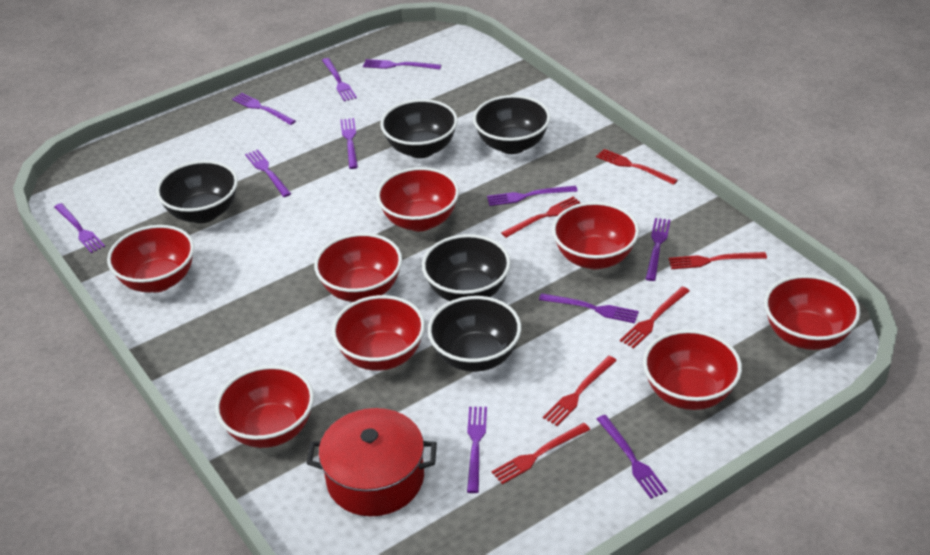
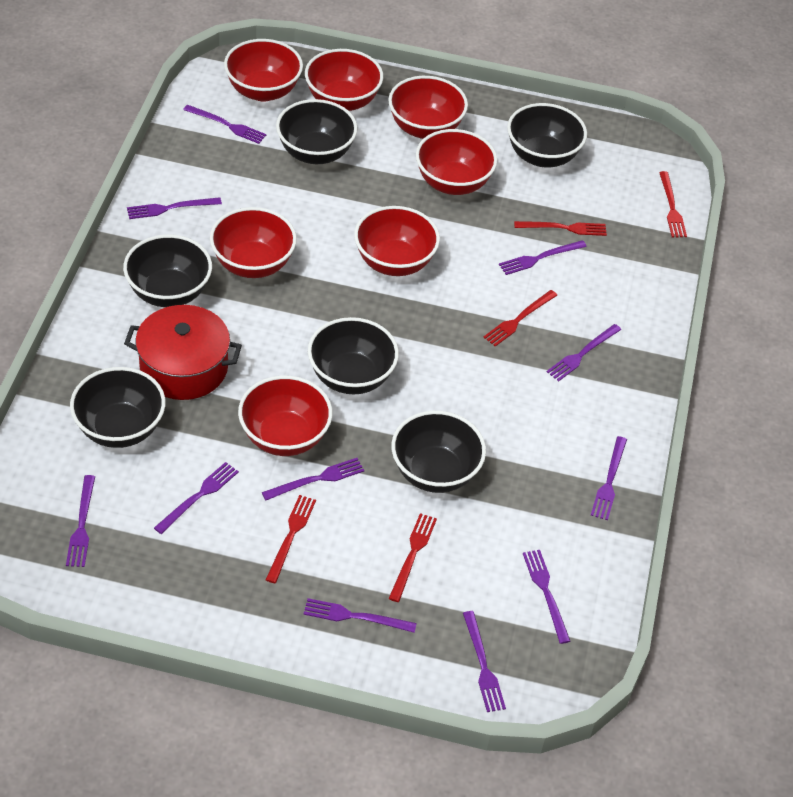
black bowl: 5 -> 6
red bowl: 8 -> 7
red fork: 6 -> 5

